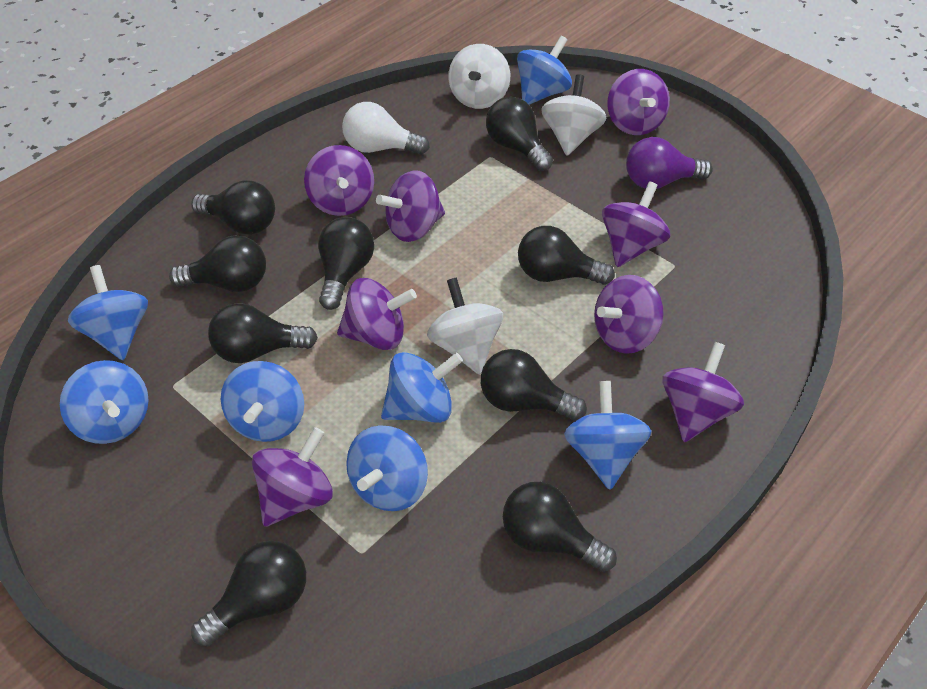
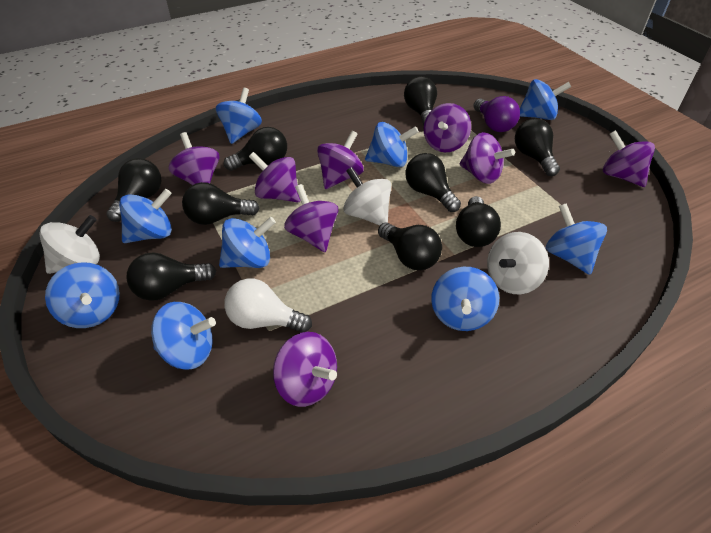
blue spinning top: 7 -> 9

